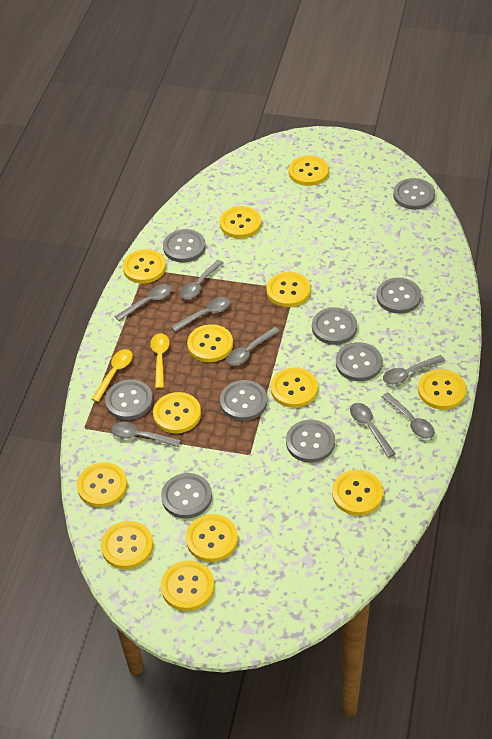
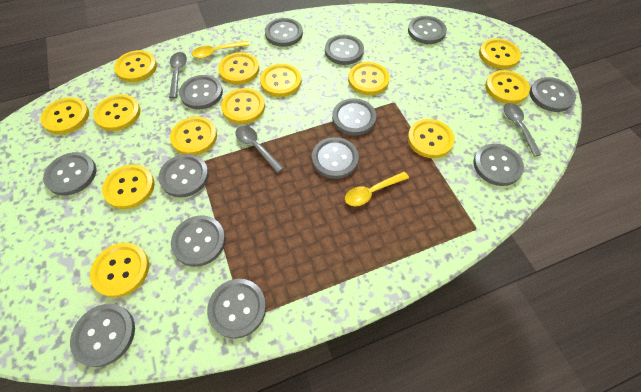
grey button: 9 -> 13
grey spoon: 8 -> 3

